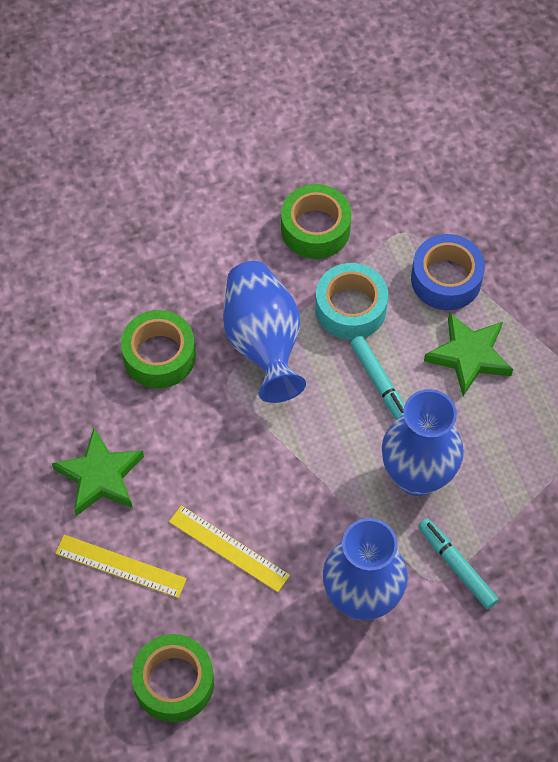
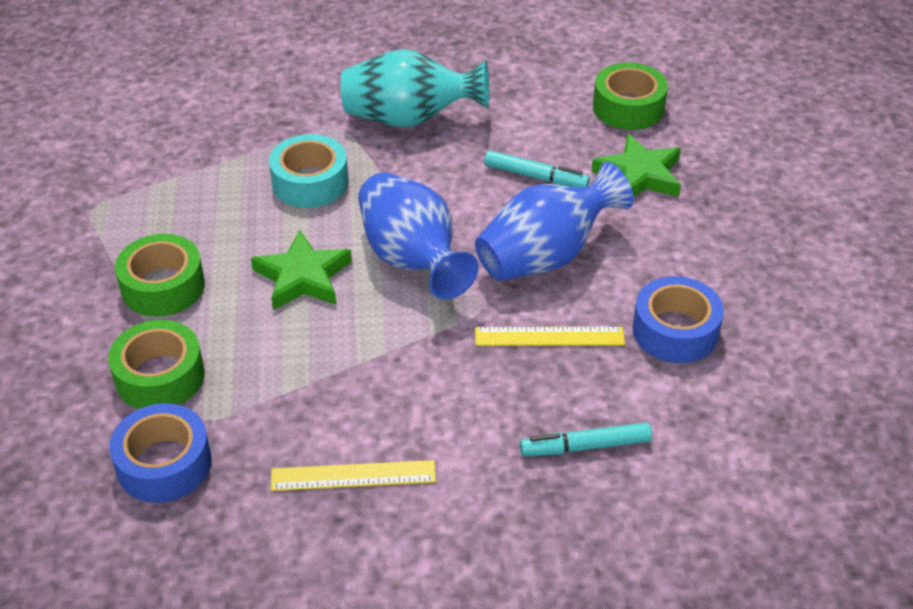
blue tape: 1 -> 2
blue vase: 3 -> 2
turquoise vase: 0 -> 1

